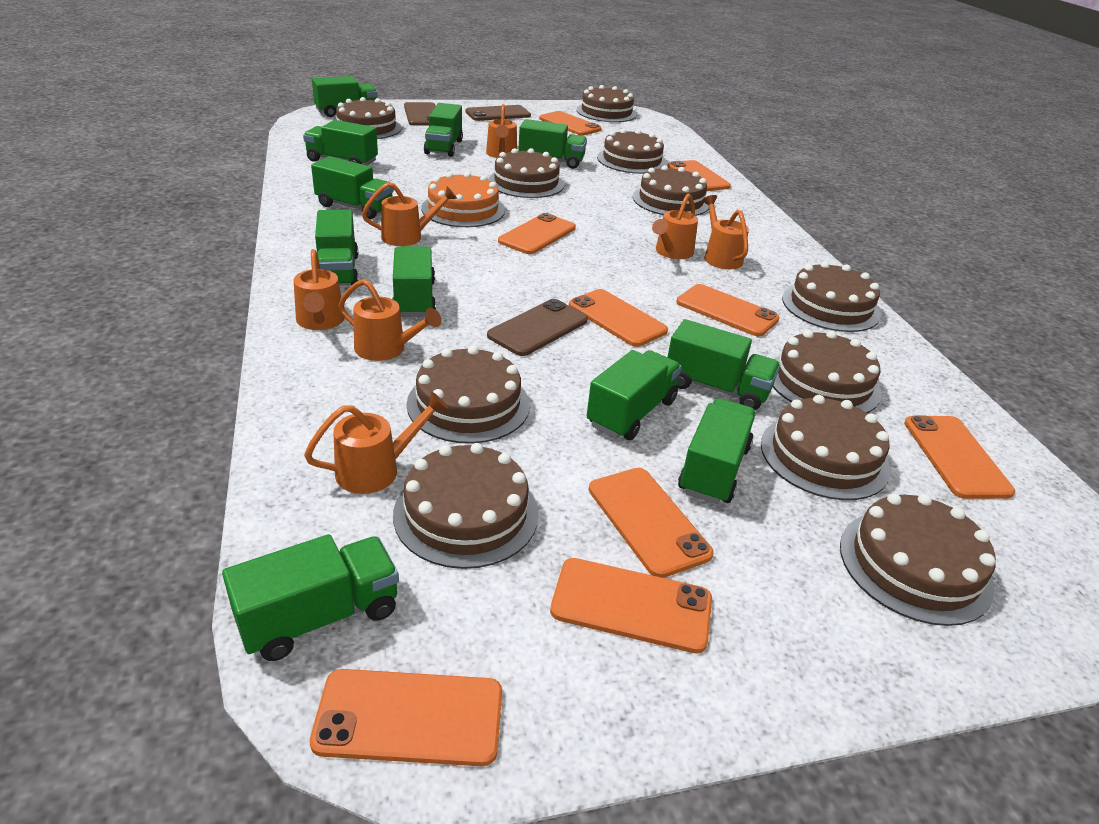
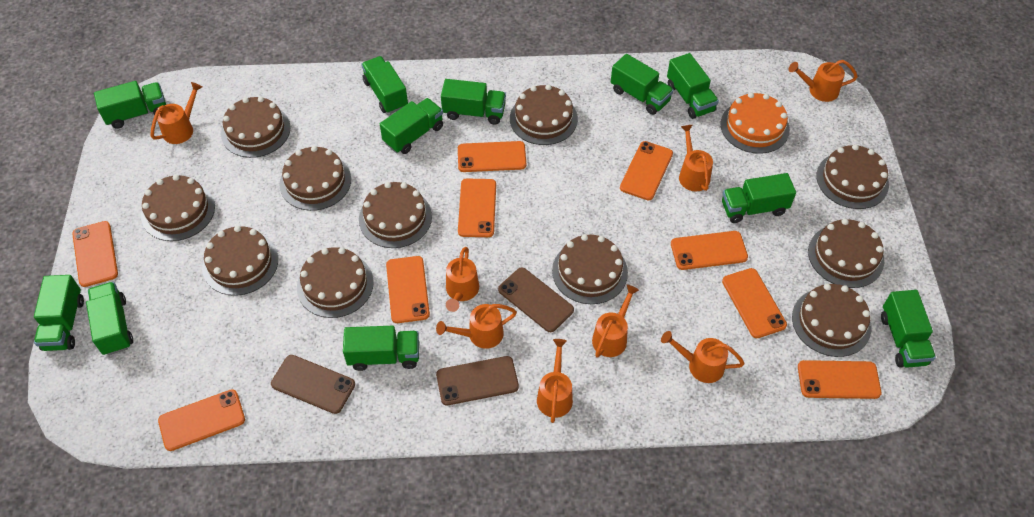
orange watering can: 7 -> 8

